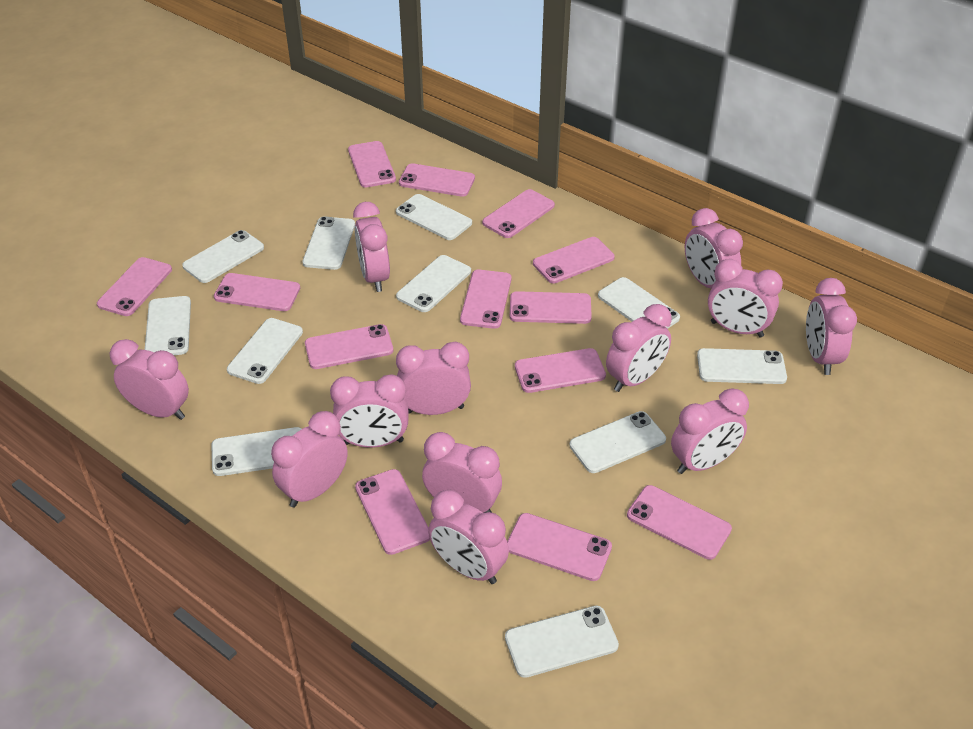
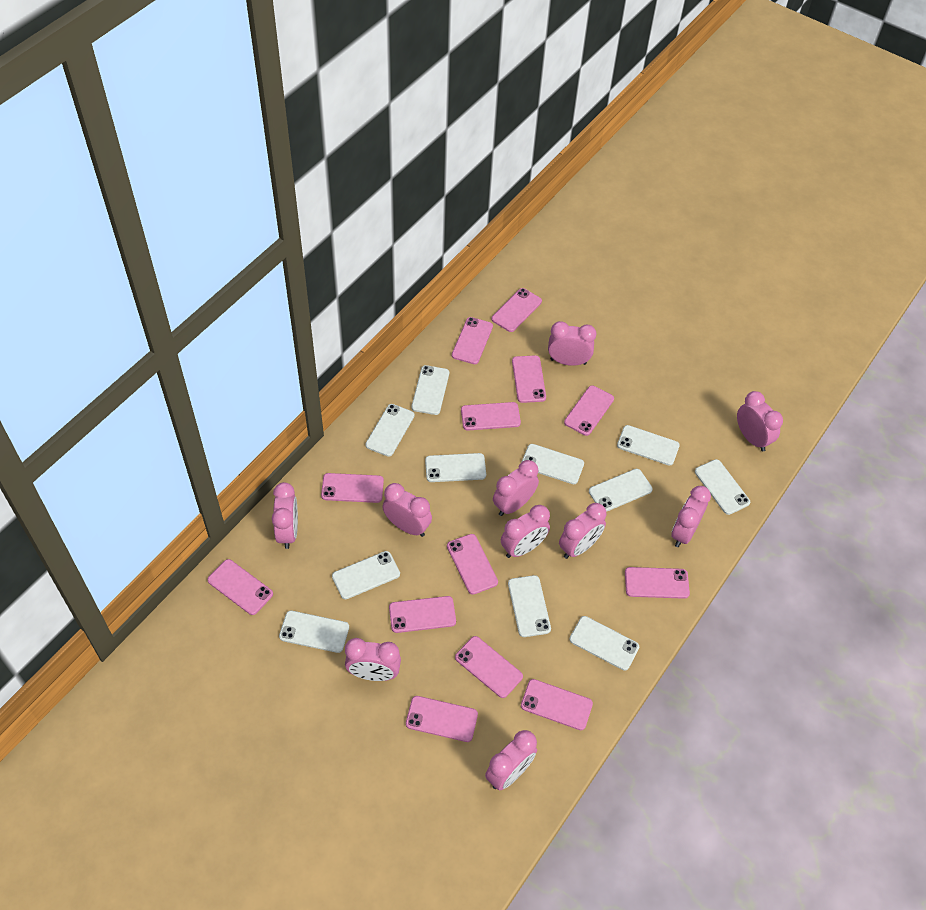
pink clock: 12 -> 10

